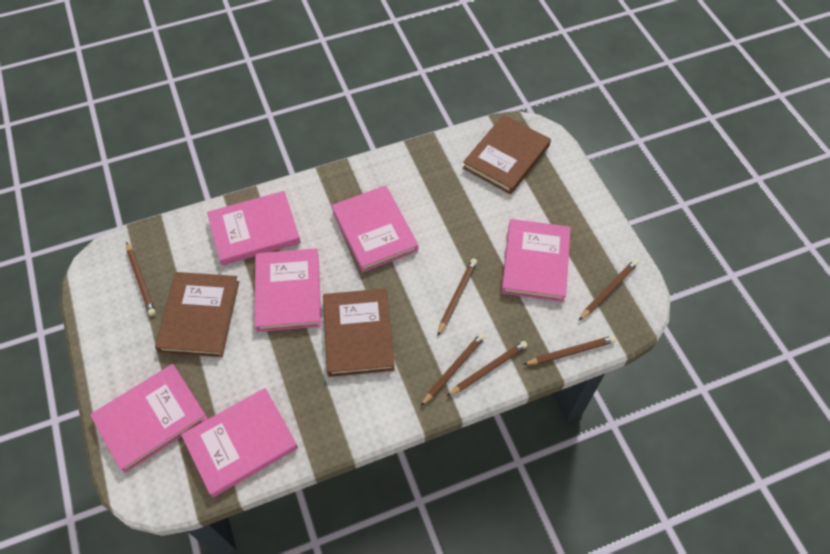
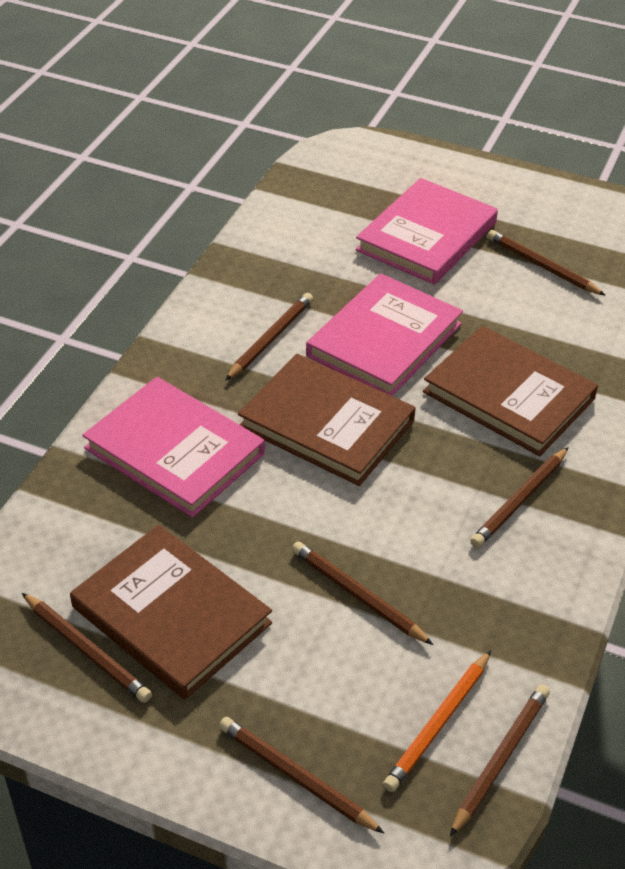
brown pencil: 6 -> 7
orange pencil: 0 -> 1
pink book: 6 -> 3

